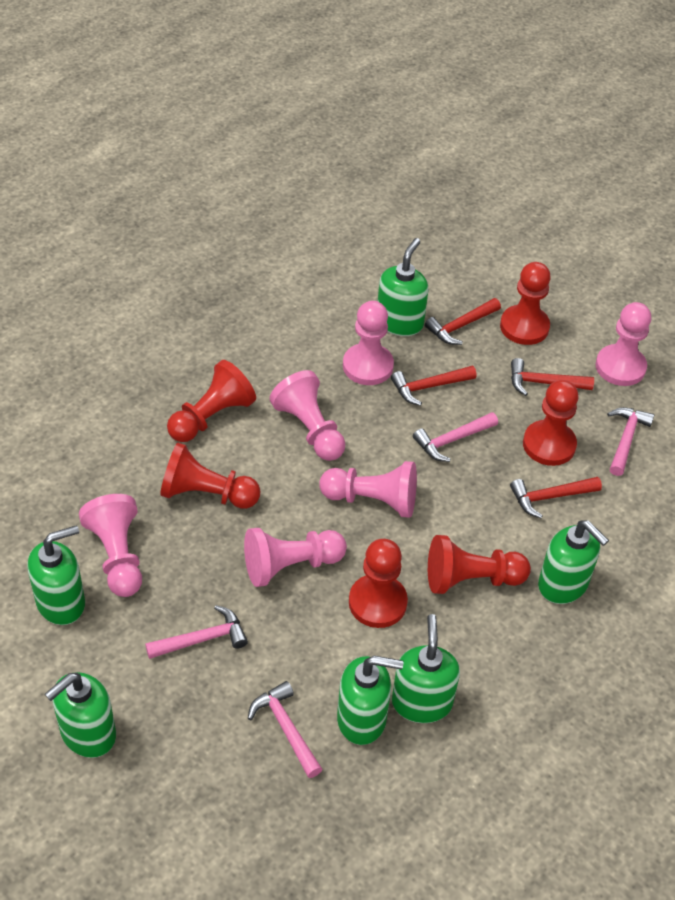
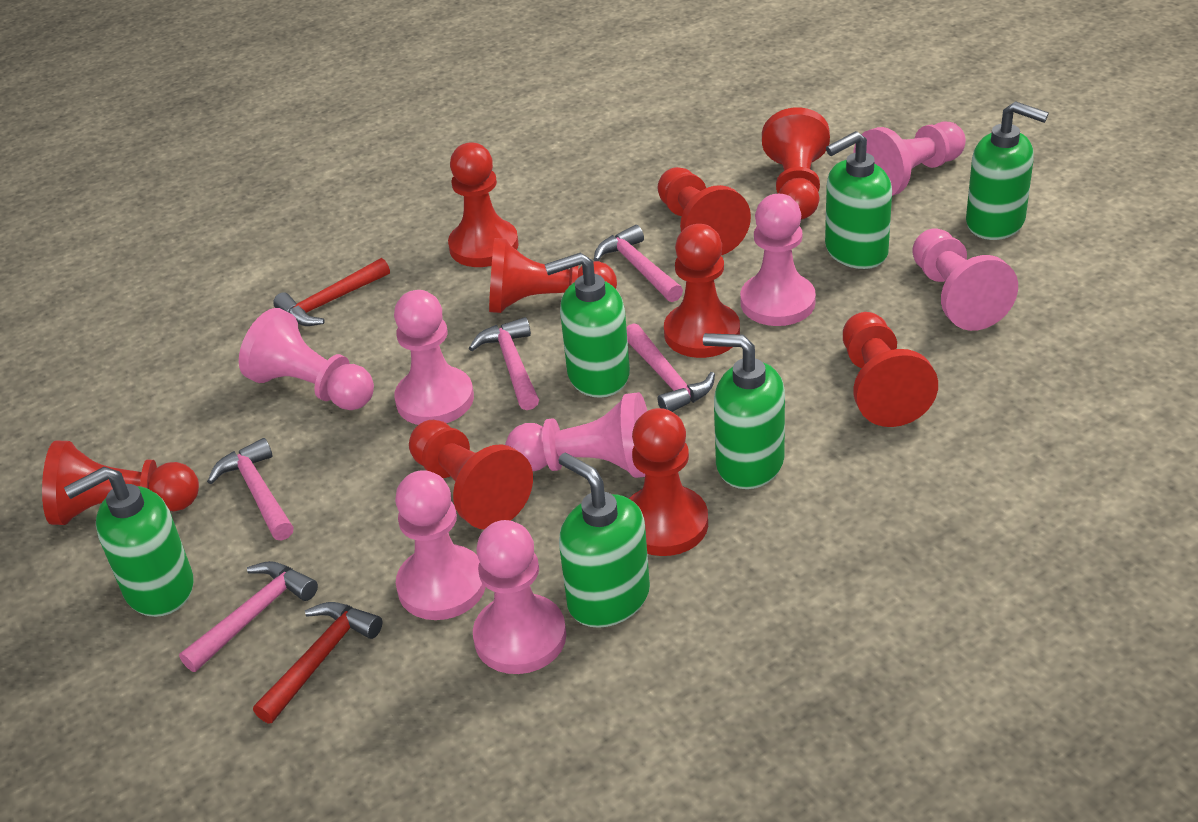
pink hammer: 4 -> 5
pink pawn: 6 -> 8
red hammer: 4 -> 2
red pawn: 6 -> 9

